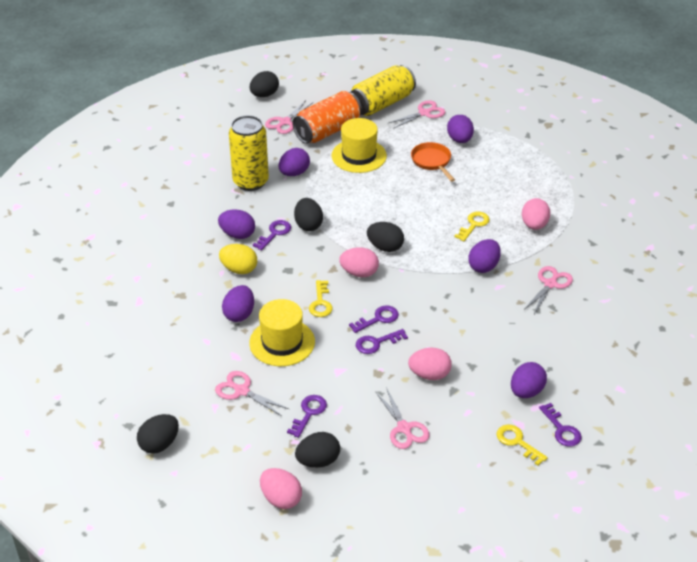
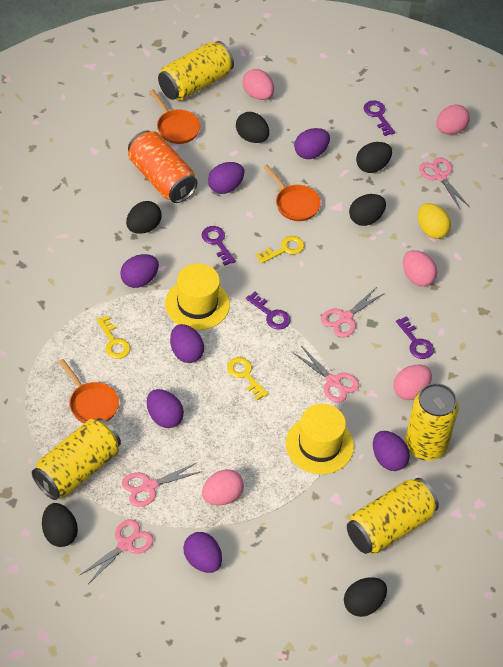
black egg: 5 -> 6
orange pan: 1 -> 3
pink egg: 4 -> 5
purple egg: 6 -> 7
purple key: 5 -> 4
yellow can: 2 -> 4

